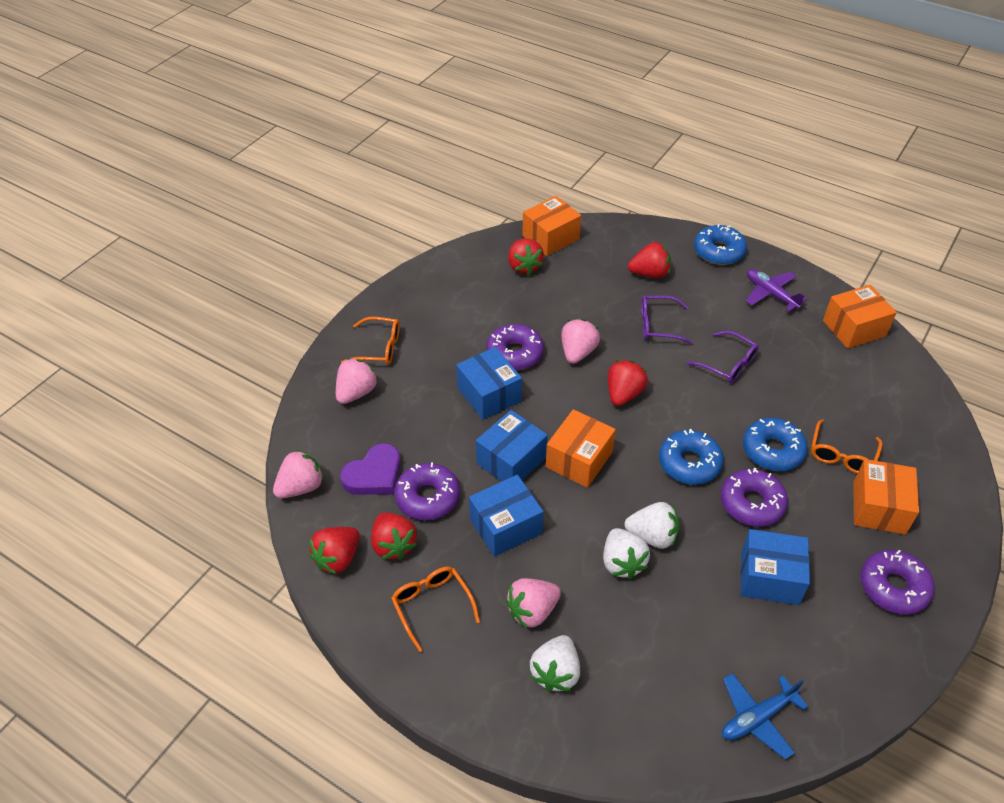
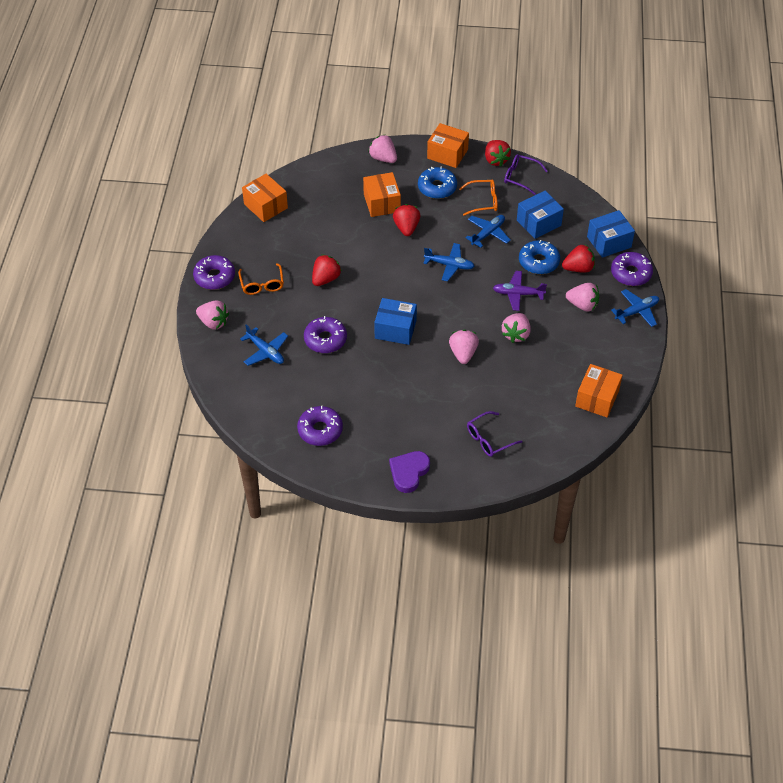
blue box: 4 -> 3
blue donut: 3 -> 2
blue plane: 1 -> 4
orange glasses: 3 -> 2
pink strawberry: 4 -> 5
red strawberry: 5 -> 4
white strawberry: 3 -> 0

